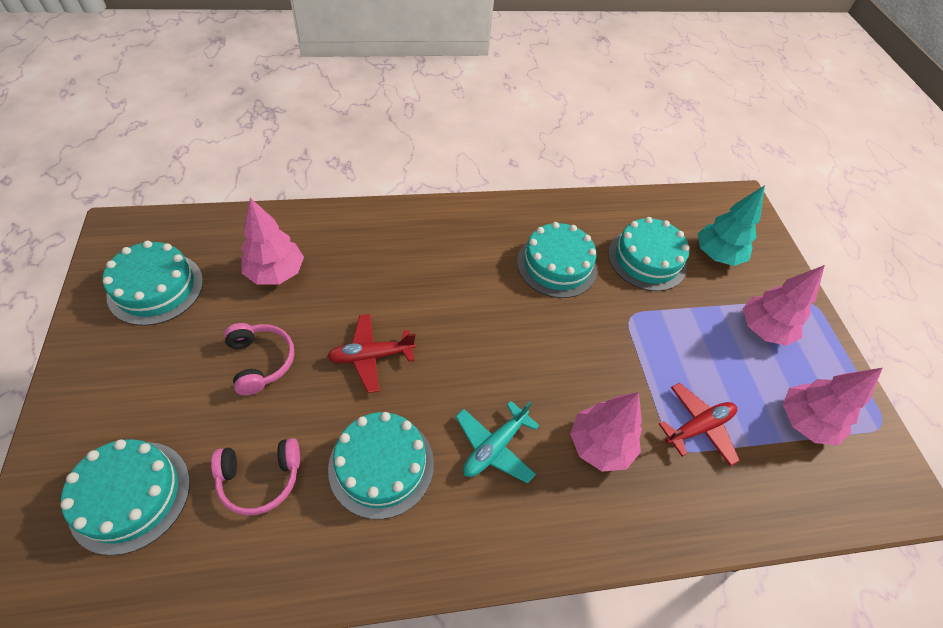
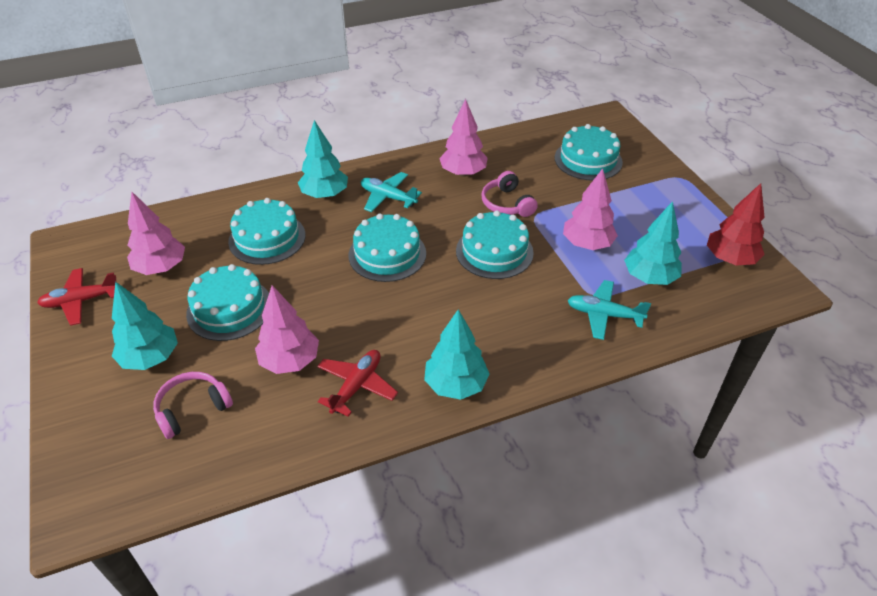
red tree: 0 -> 1
turquoise plane: 1 -> 2
turquoise tree: 1 -> 4

